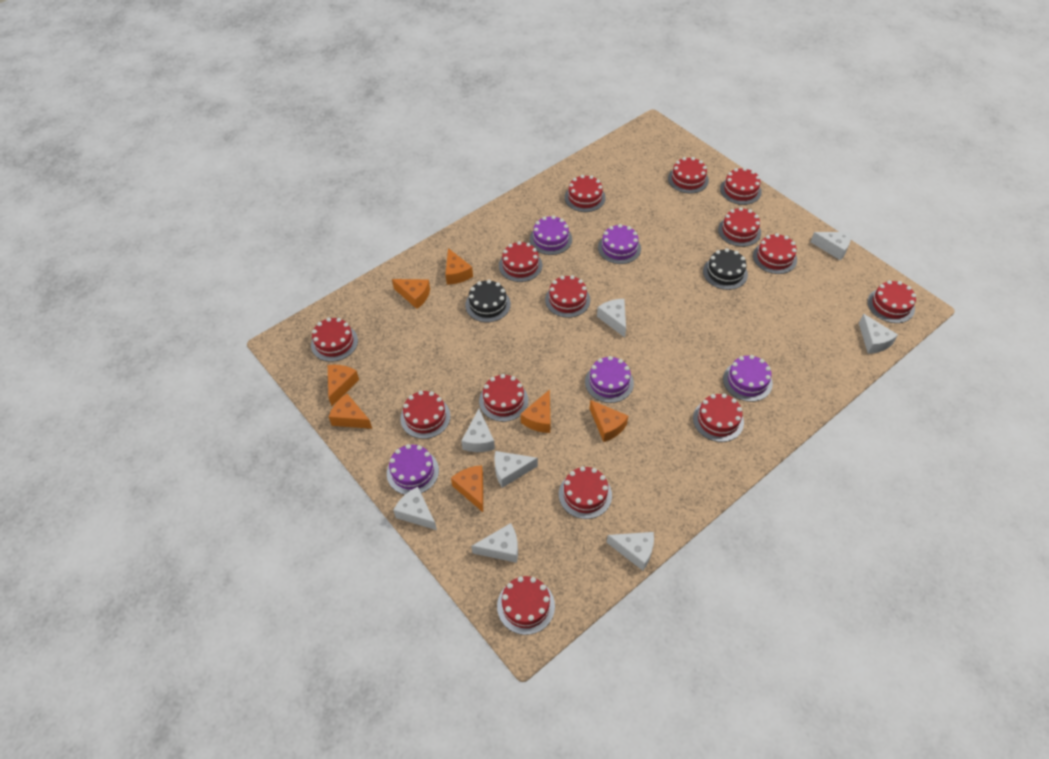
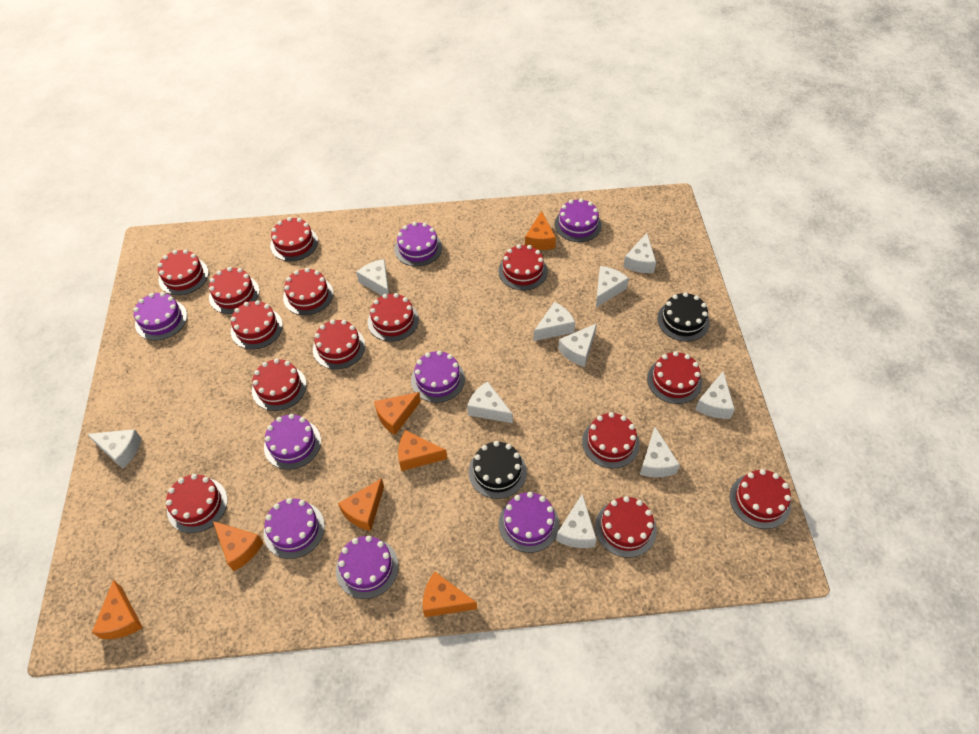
purple cake: 5 -> 8
white cheese: 8 -> 10

